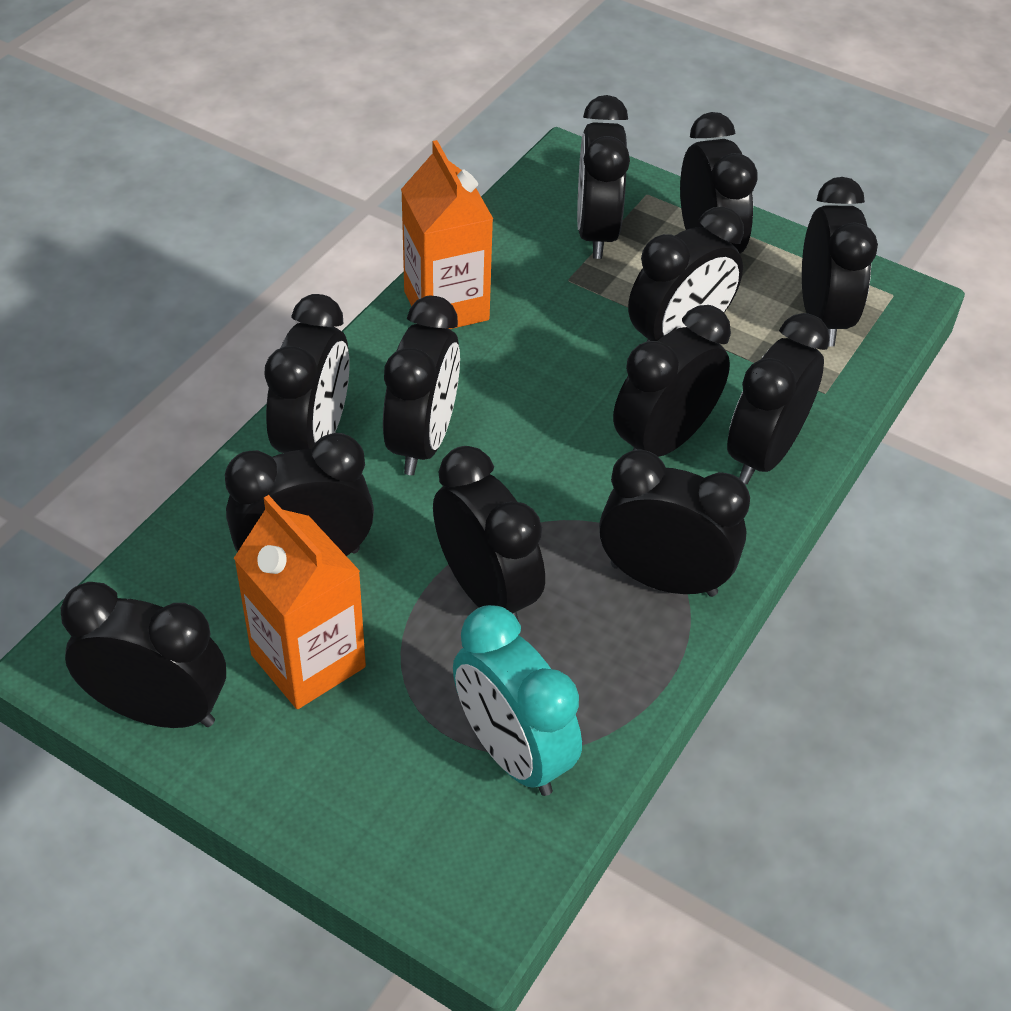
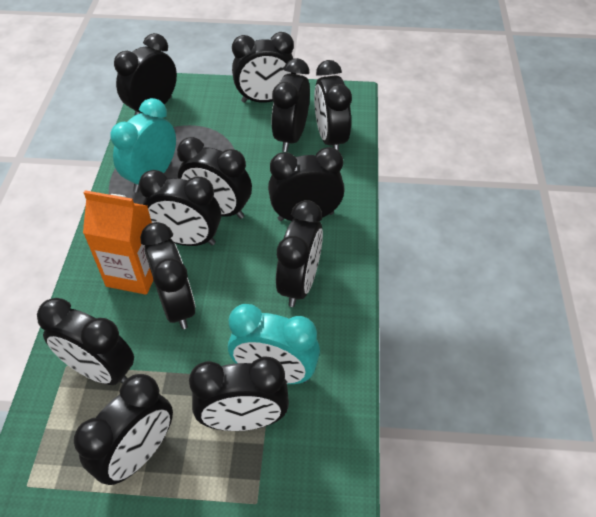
orange carton: 2 -> 1
turquoise clock: 1 -> 2

